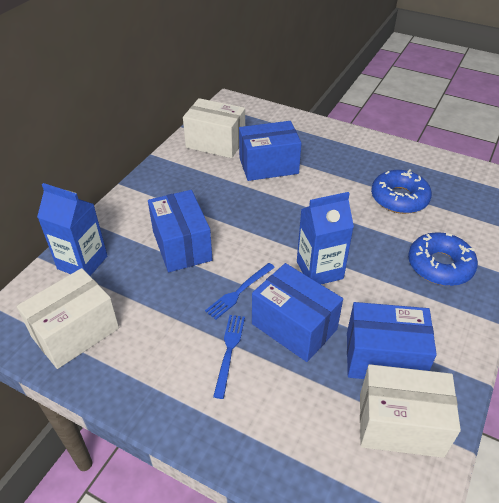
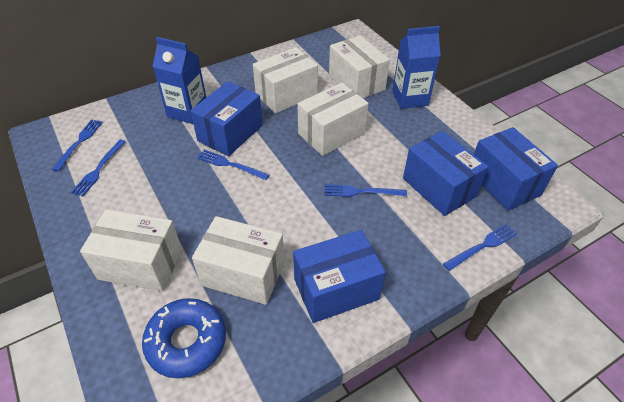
blue donut: 2 -> 1
blue fork: 2 -> 5
white box: 3 -> 5

